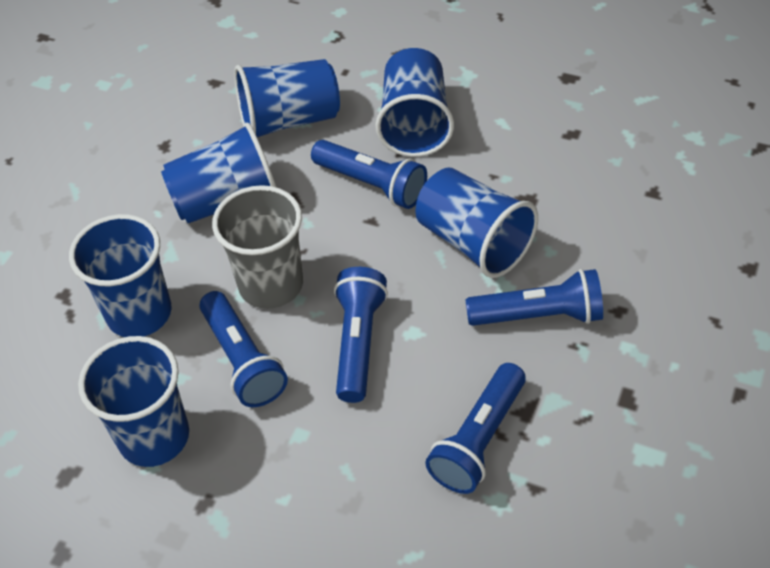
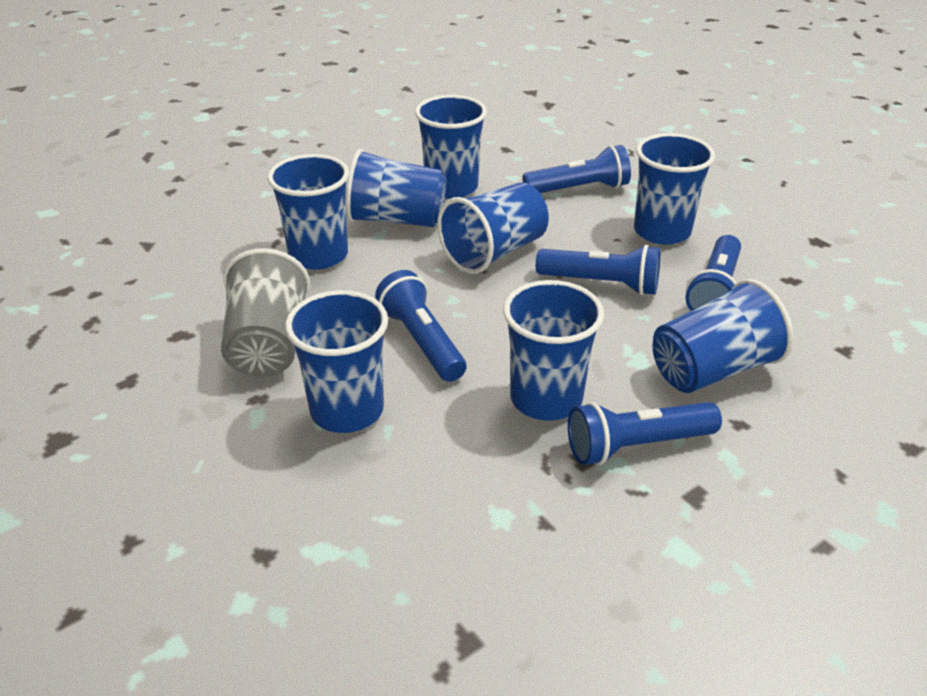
blue cup: 6 -> 8

